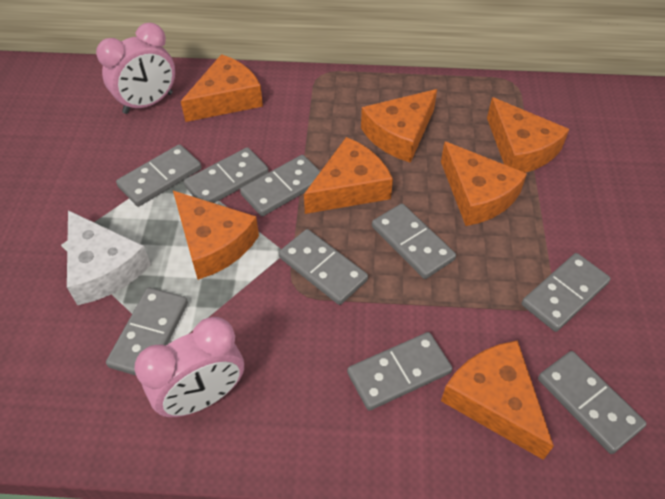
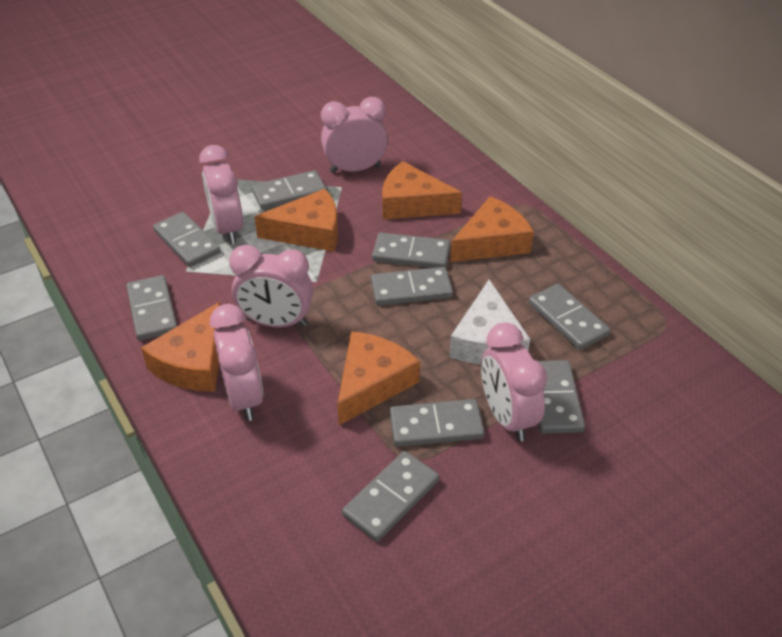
orange cheese: 7 -> 5
pink clock: 2 -> 5

